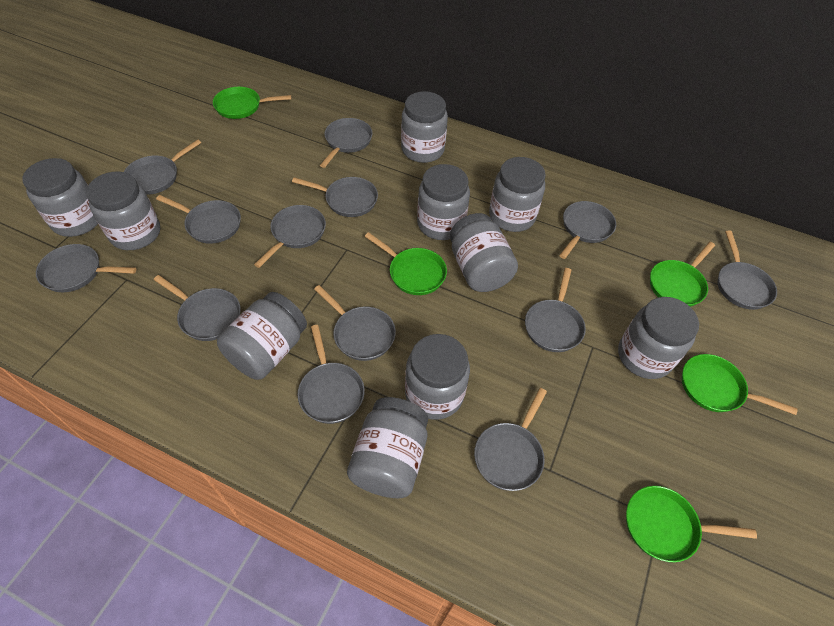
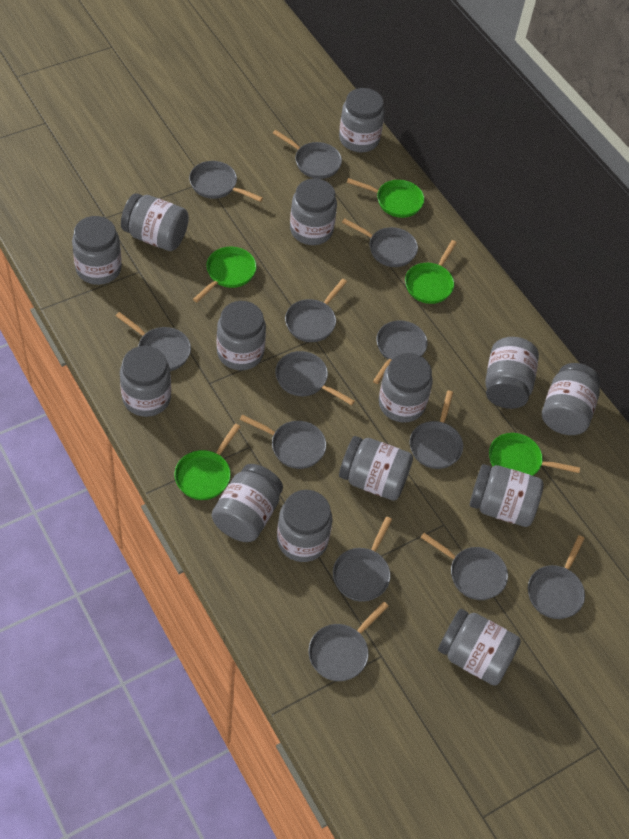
grey jar: 10 -> 14

